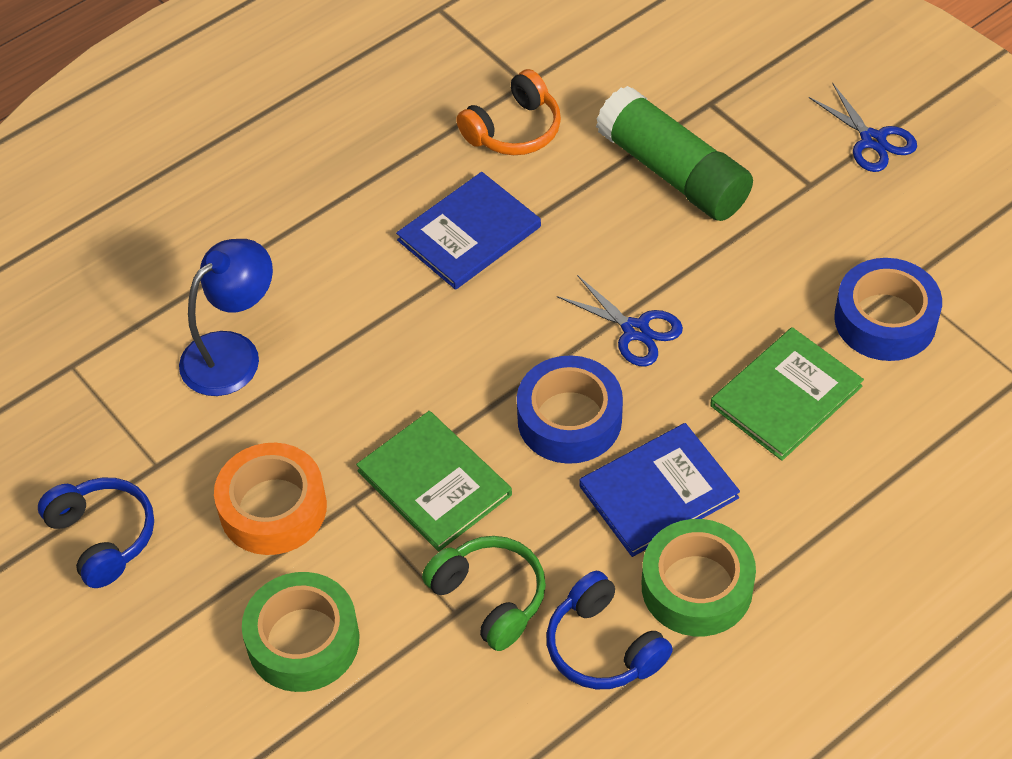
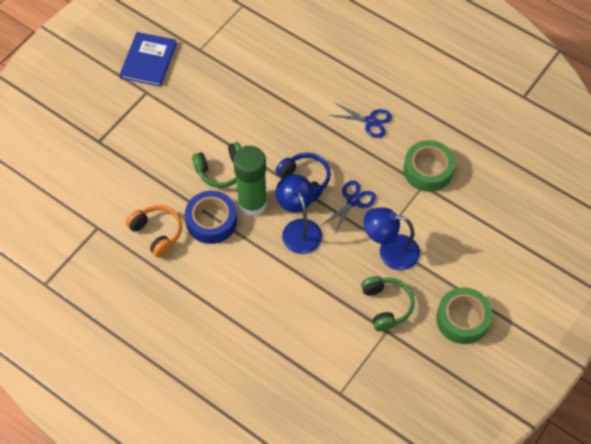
blue book: 2 -> 1
blue headphones: 2 -> 1
blue lamp: 1 -> 2
blue tape: 2 -> 1
green book: 2 -> 0
green headphones: 1 -> 2
orange tape: 1 -> 0

